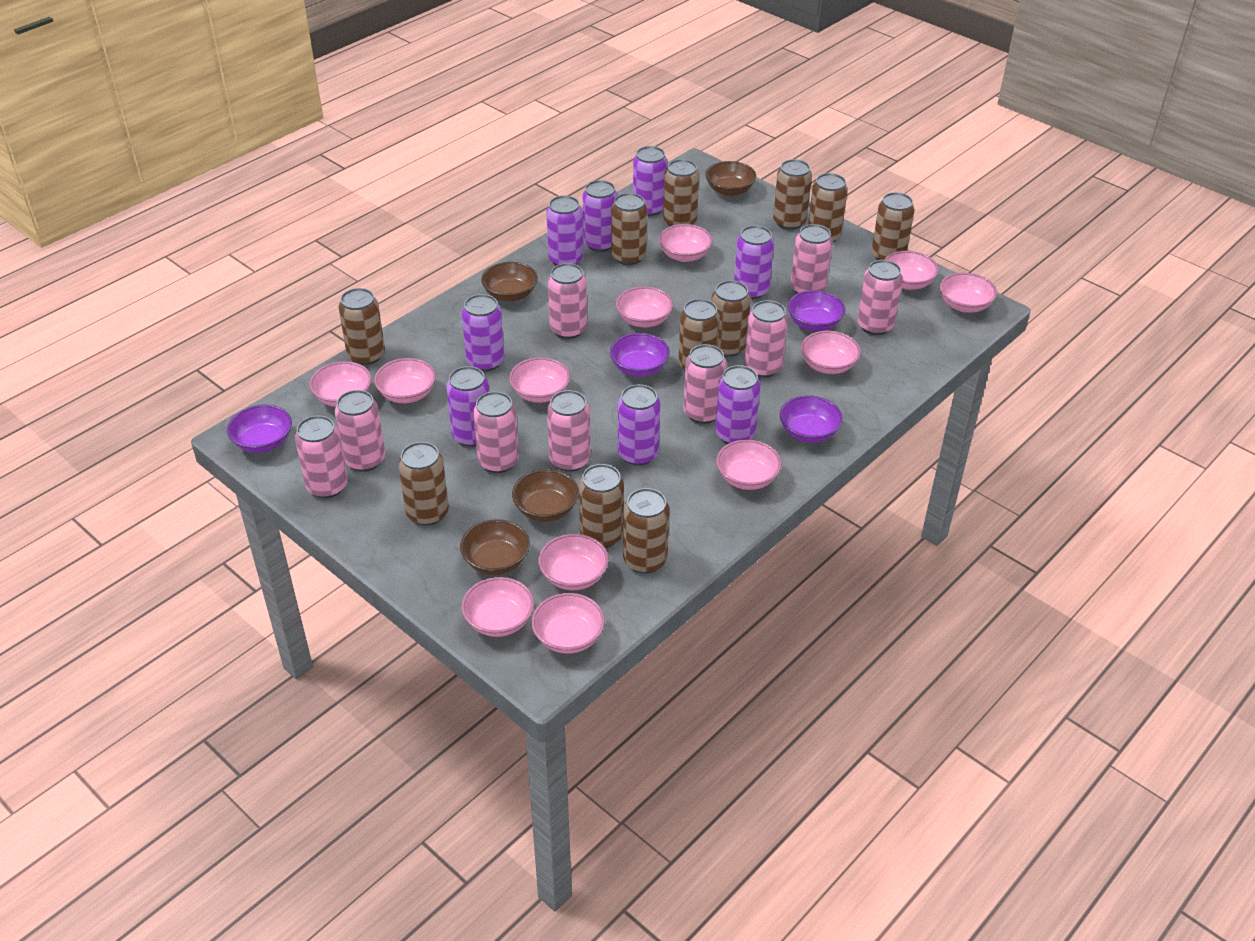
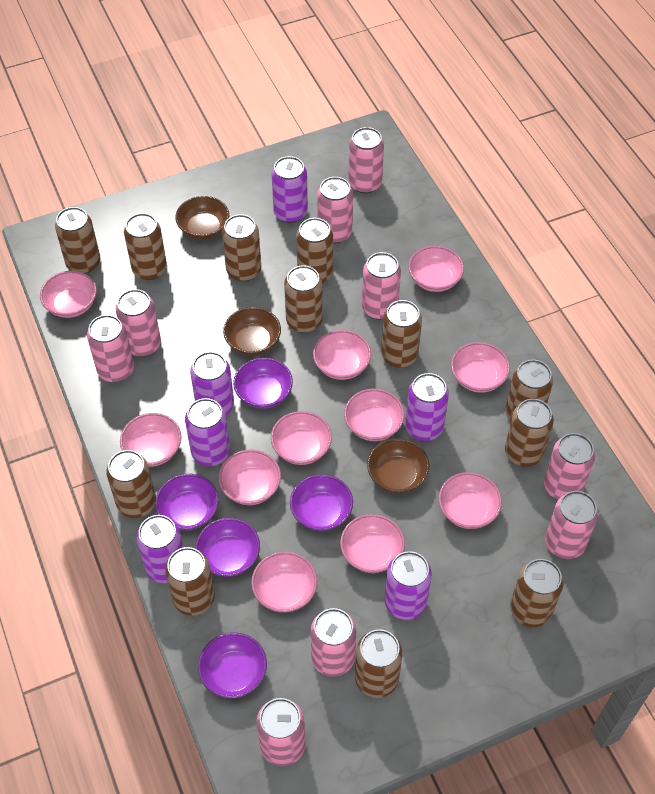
brown bowl: 4 -> 3
brown can: 11 -> 12
pink bowl: 12 -> 11
purple bowl: 4 -> 5
purple can: 8 -> 6

